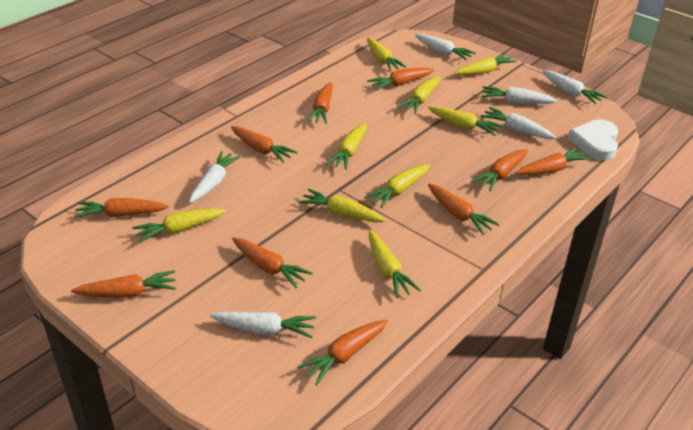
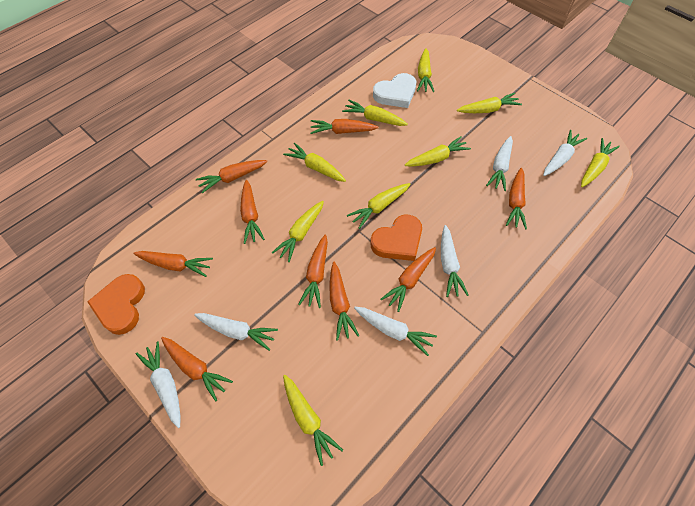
orange carrot: 10 -> 9
orange heart: 0 -> 2

